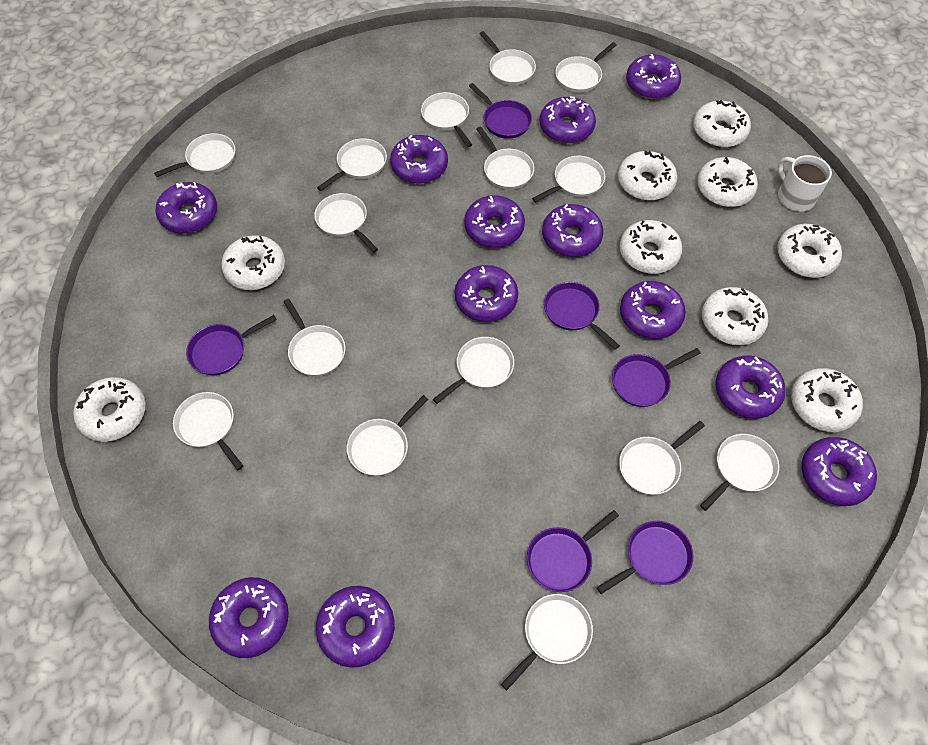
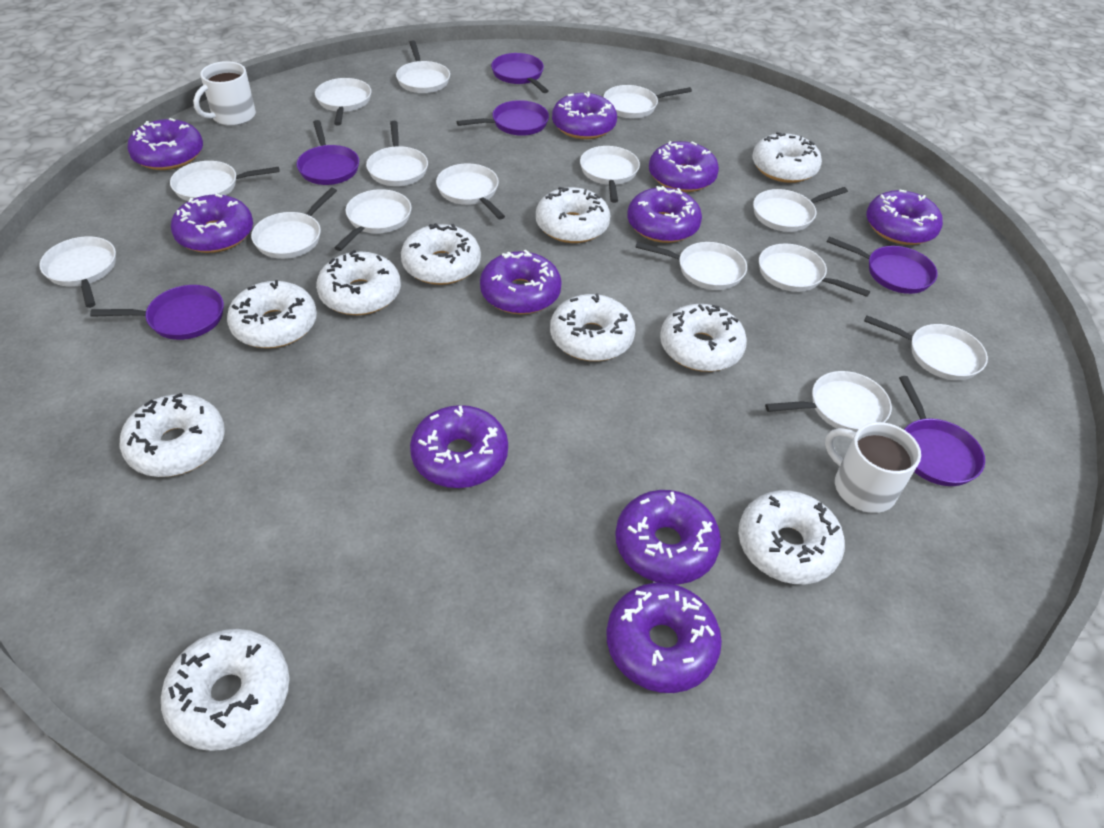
purple donut: 12 -> 10
white donut: 9 -> 10
white mug: 1 -> 2

